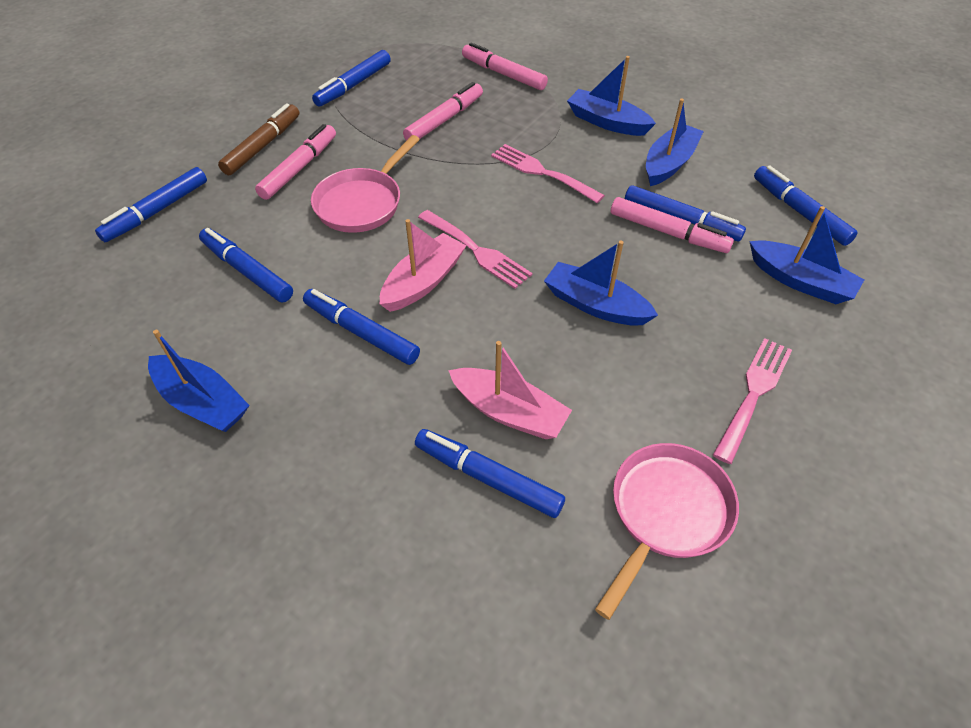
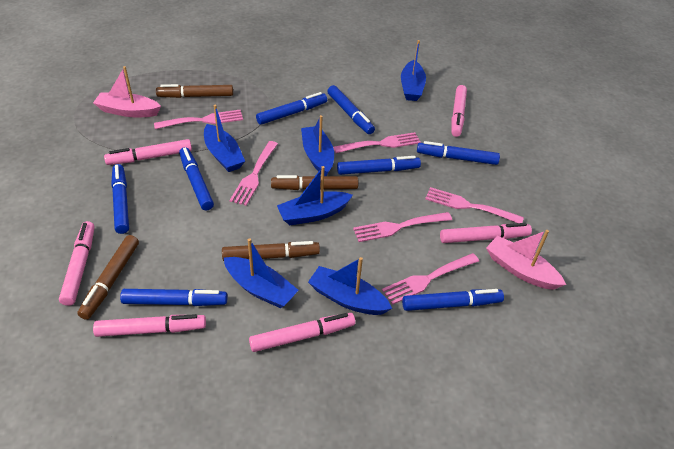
blue boat: 5 -> 6
blue marker: 7 -> 8
brown marker: 1 -> 4
pink fork: 3 -> 6
pink marker: 4 -> 6
pink pan: 2 -> 0

